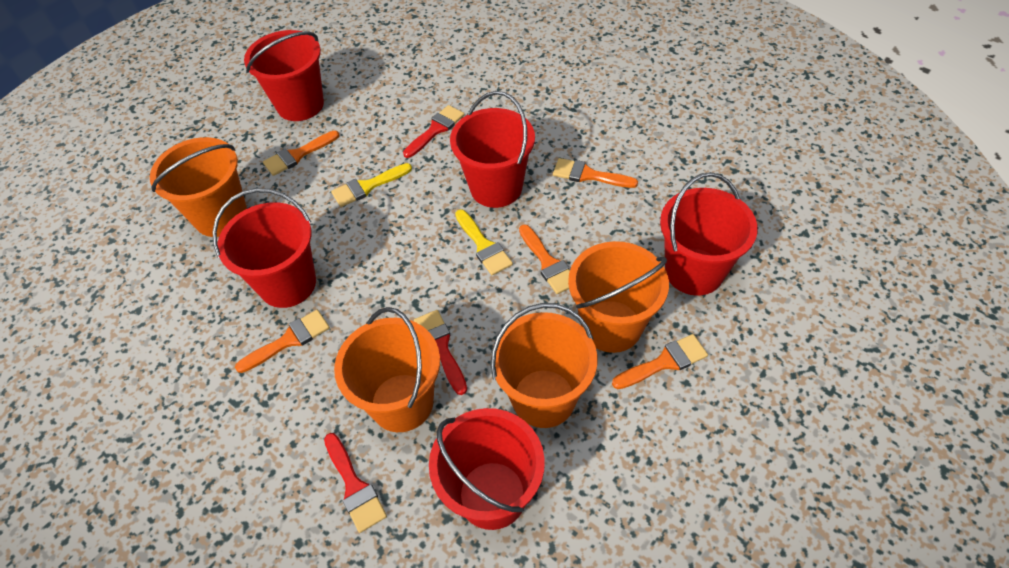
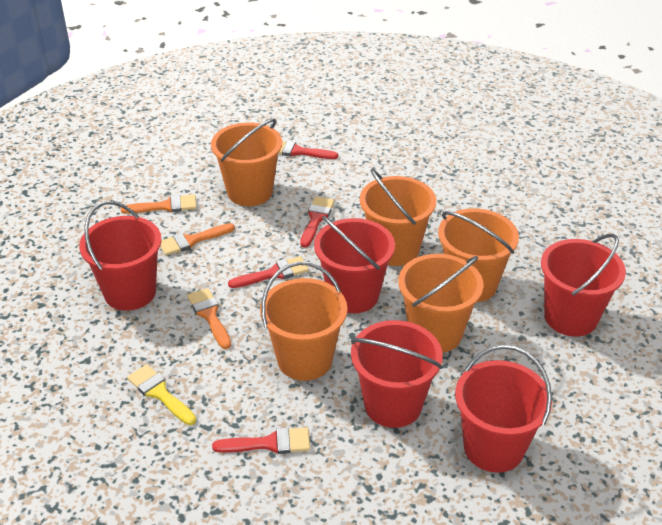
orange brush: 5 -> 3
orange bucket: 4 -> 5
red brush: 3 -> 4
yellow brush: 2 -> 1

